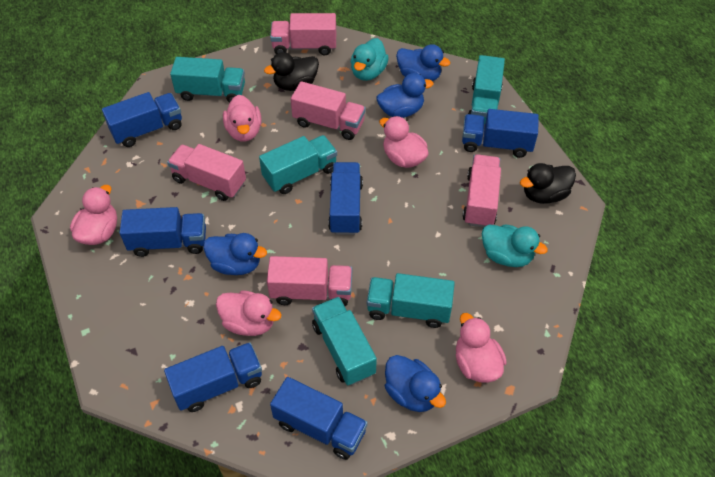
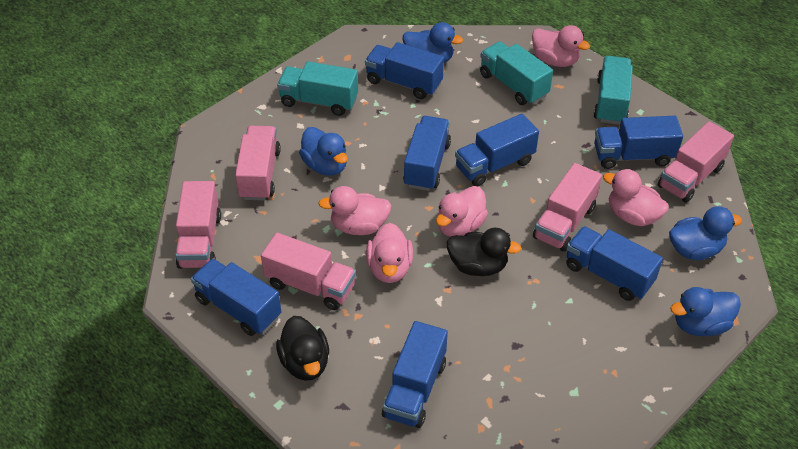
blue truck: 6 -> 7
turquoise duck: 2 -> 0
turquoise truck: 5 -> 3

